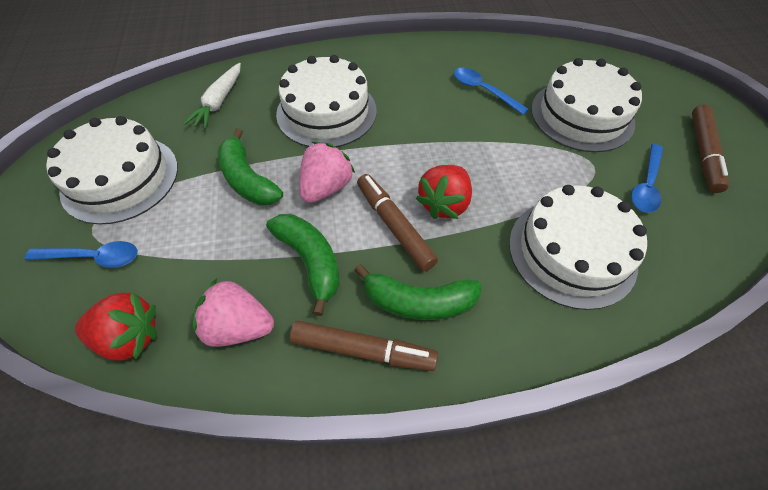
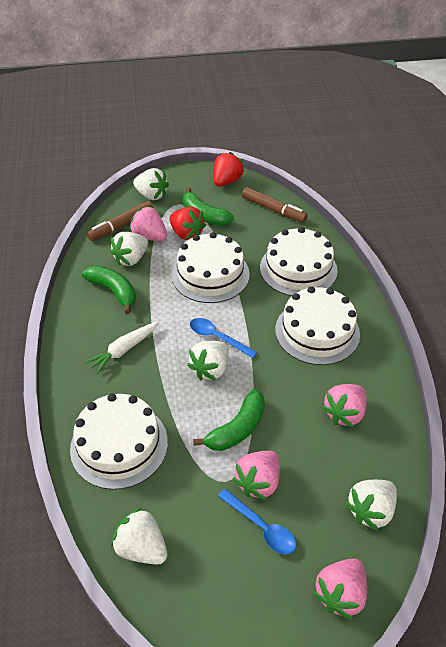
blue spoon: 3 -> 2
brown marker: 3 -> 2
pink strawberry: 2 -> 4
white strawberry: 0 -> 5

